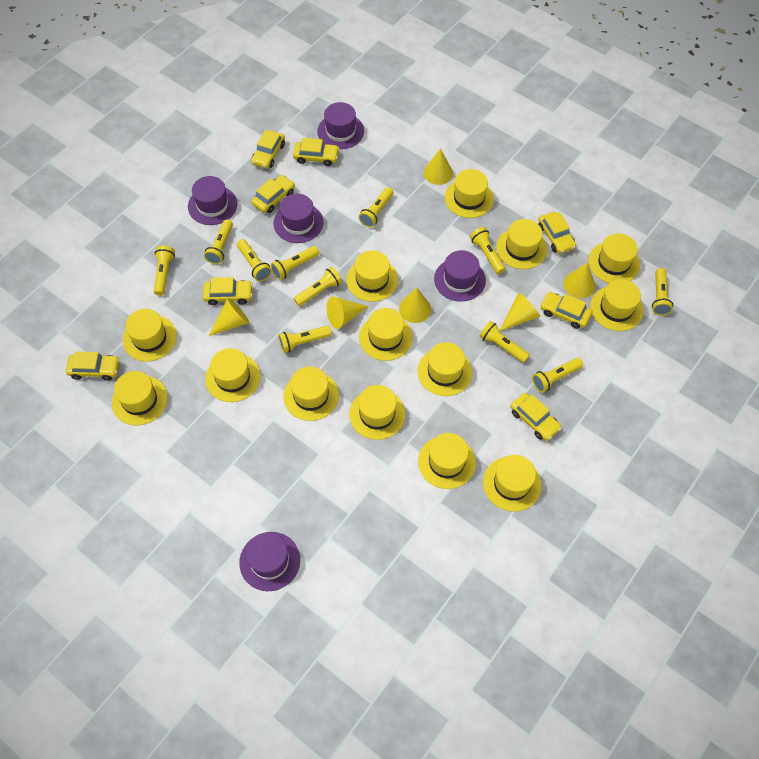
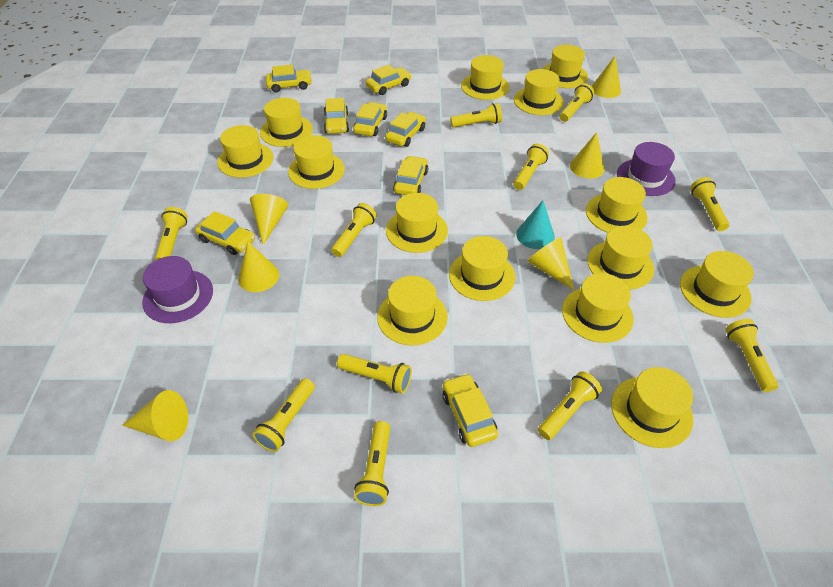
purple hat: 5 -> 2
turquoise cone: 0 -> 1

